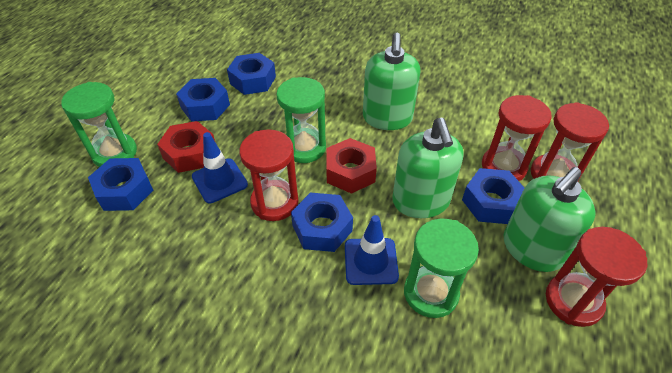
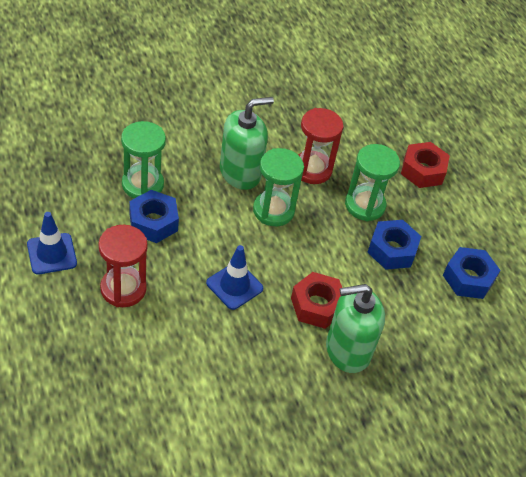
blue nut: 5 -> 3
green soap dispenser: 3 -> 2
red hourglass: 4 -> 2

